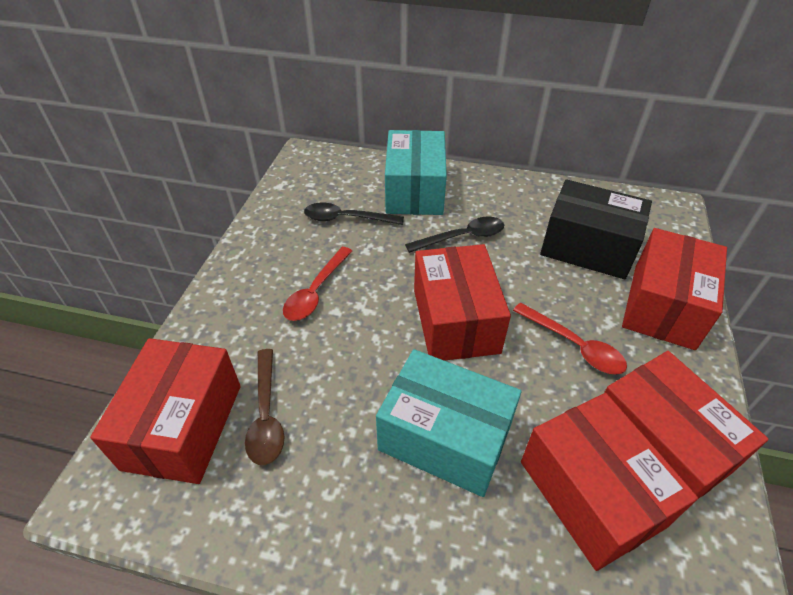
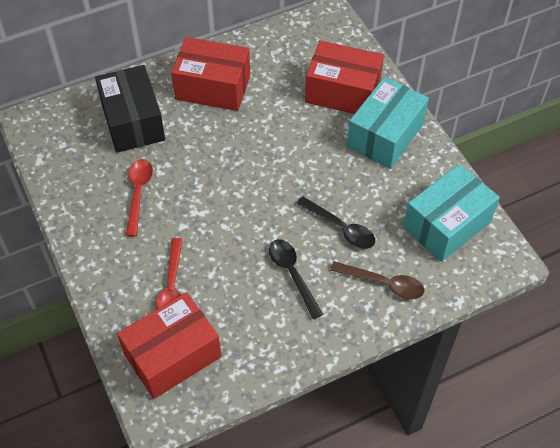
red box: 5 -> 3

